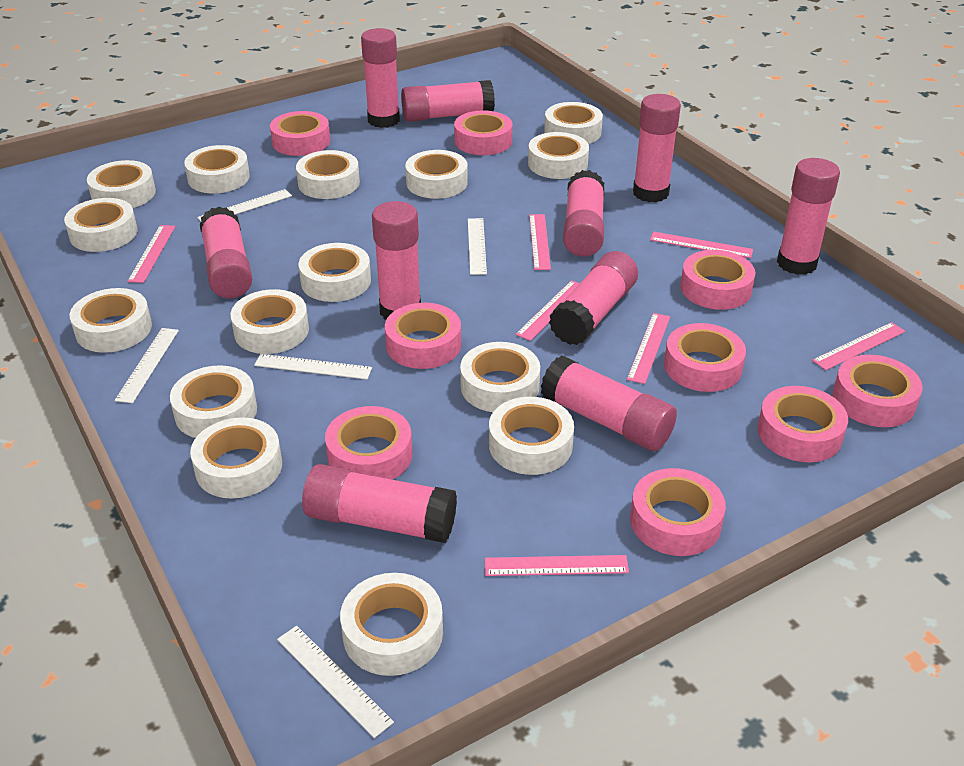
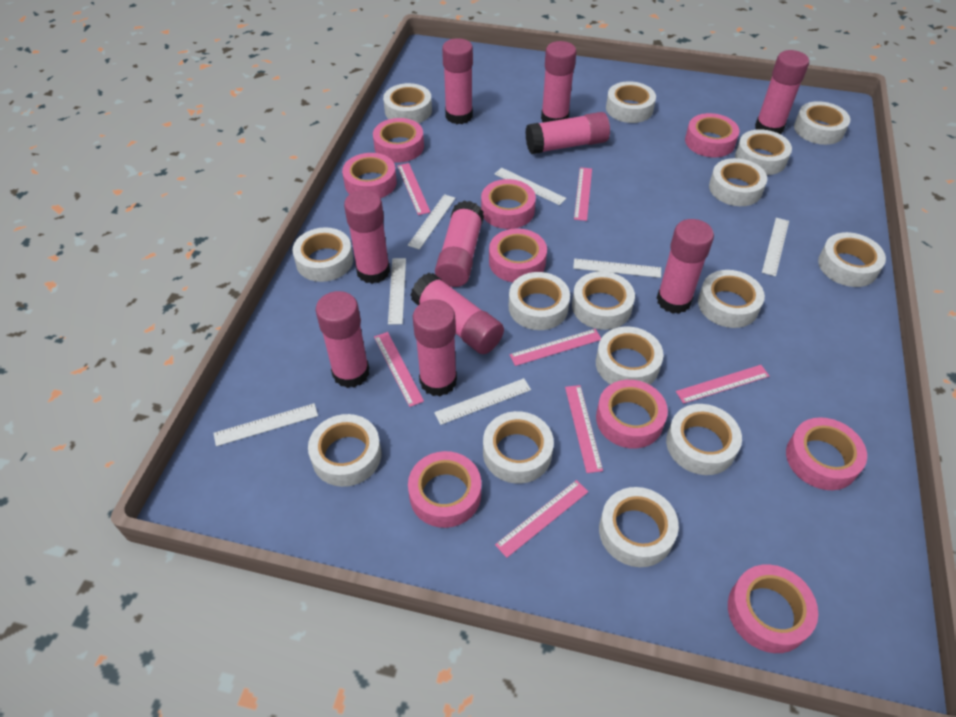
white ruler: 5 -> 7

